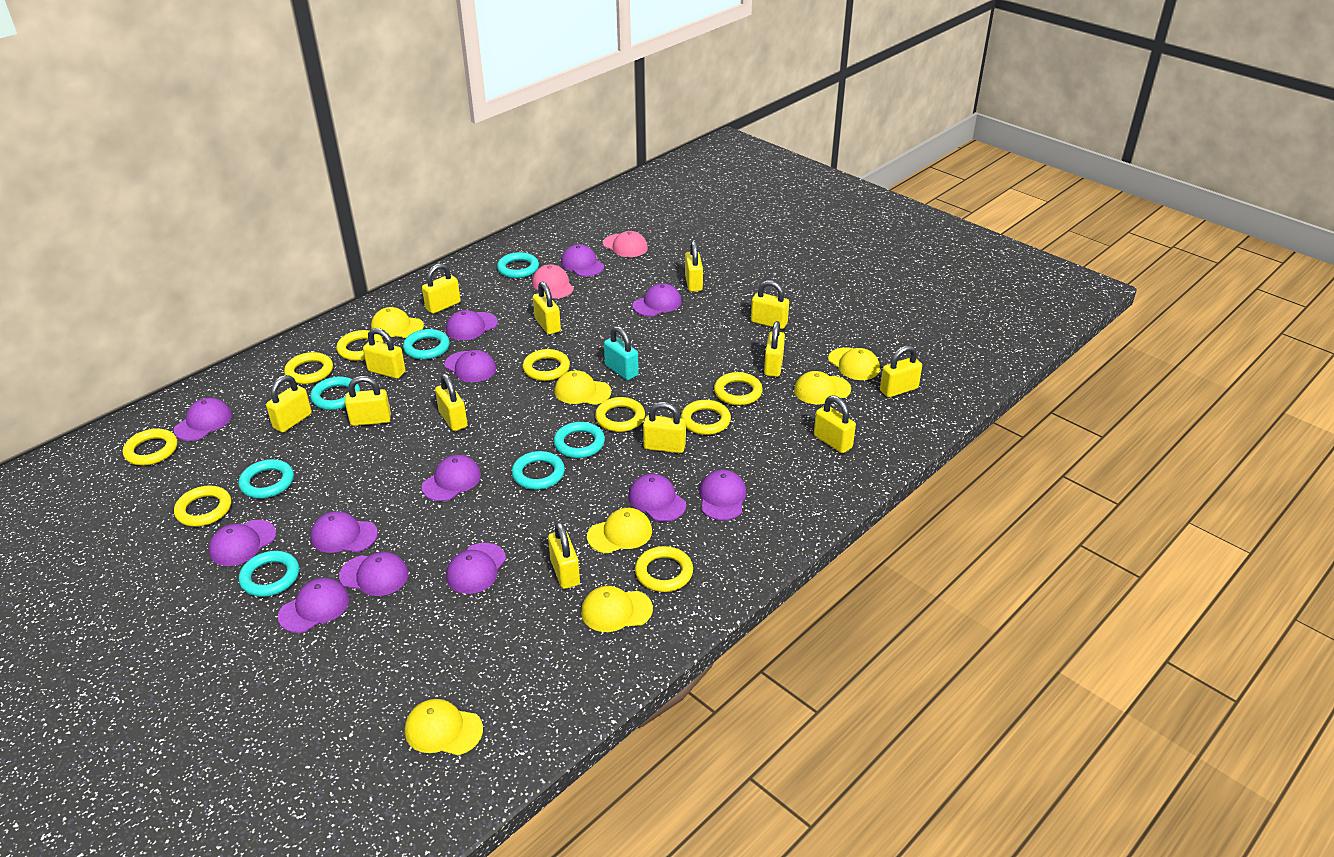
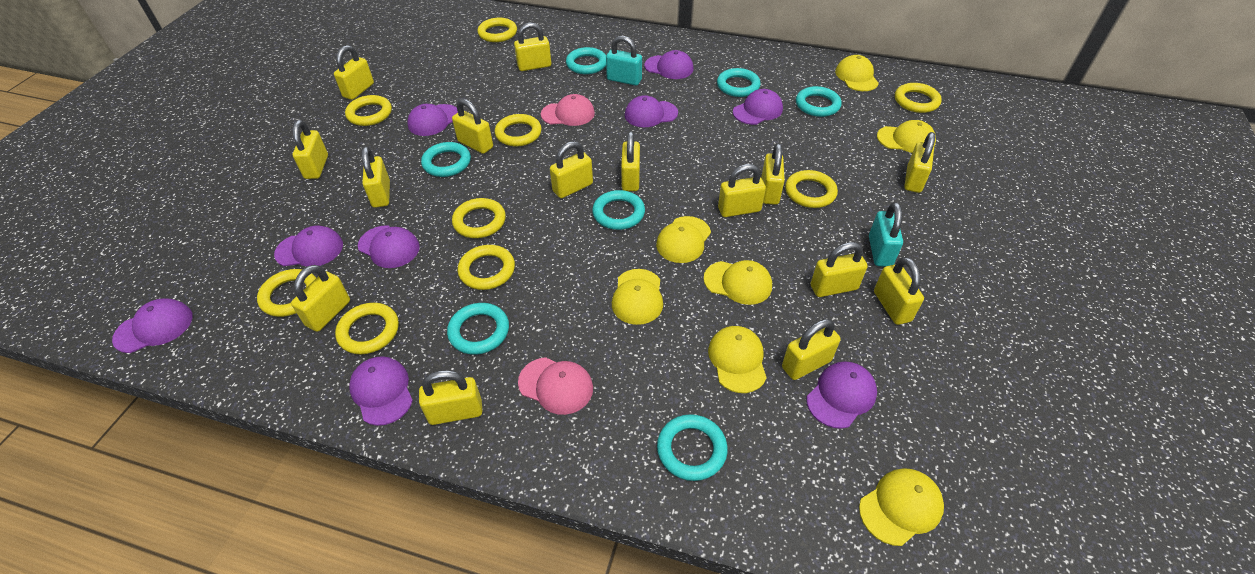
purple cap: 13 -> 9
turquoise padlock: 1 -> 2
yellow padlock: 13 -> 15

